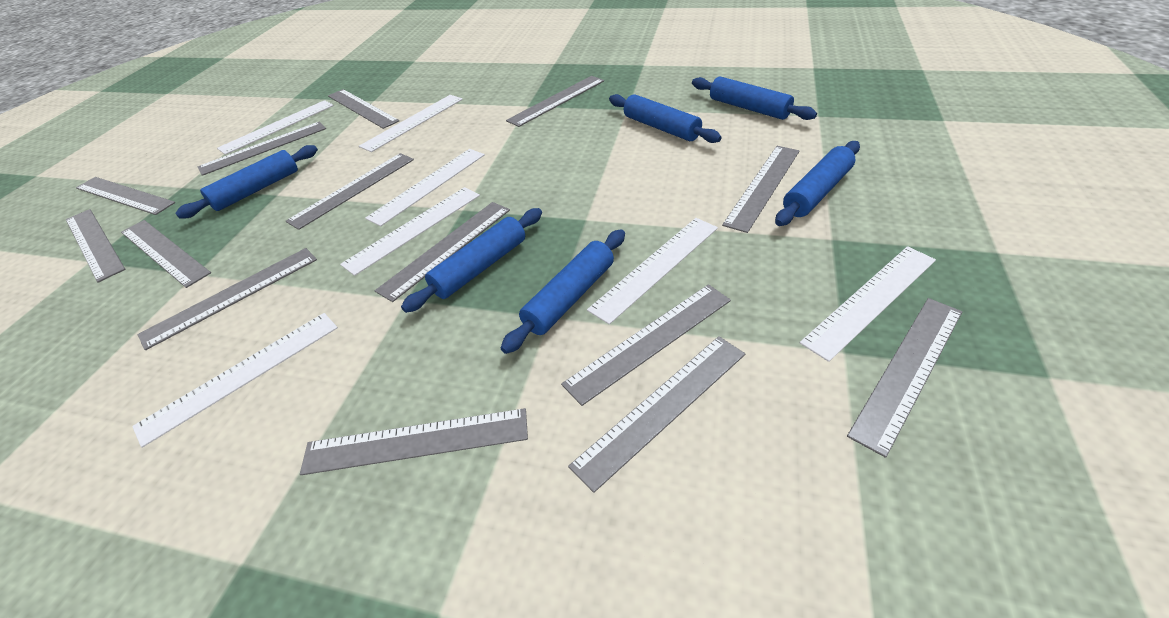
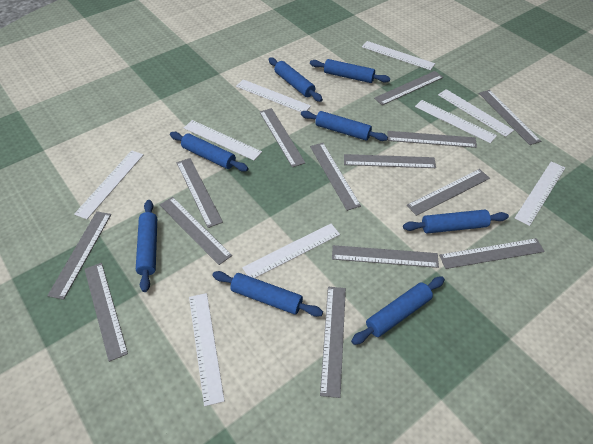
blue rolling pin: 6 -> 8
white ruler: 7 -> 9

